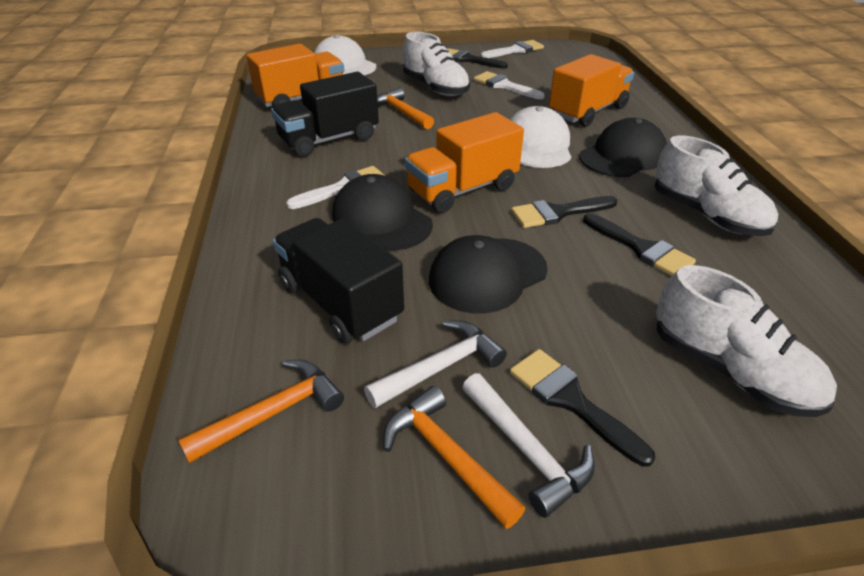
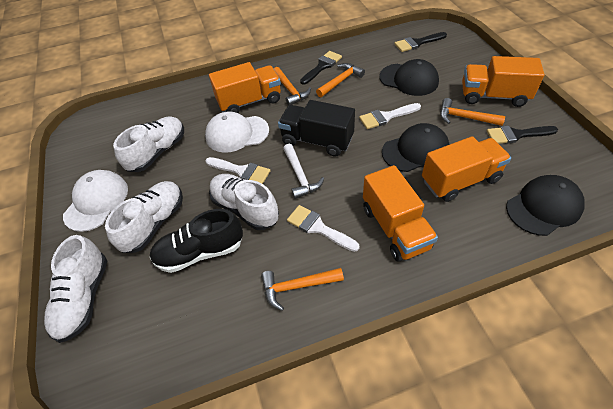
black brush: 4 -> 3
black shoe: 0 -> 1
black truck: 2 -> 1
orange hammer: 3 -> 4
orange truck: 3 -> 4
white hammer: 2 -> 1
white shoe: 3 -> 4

